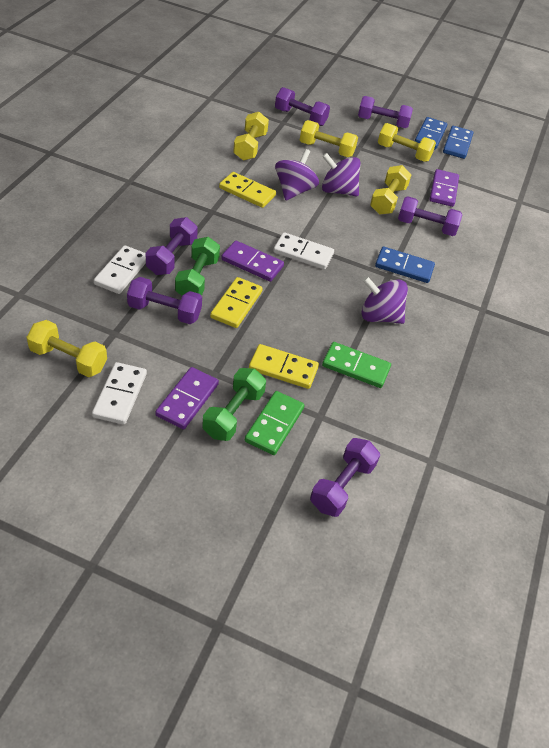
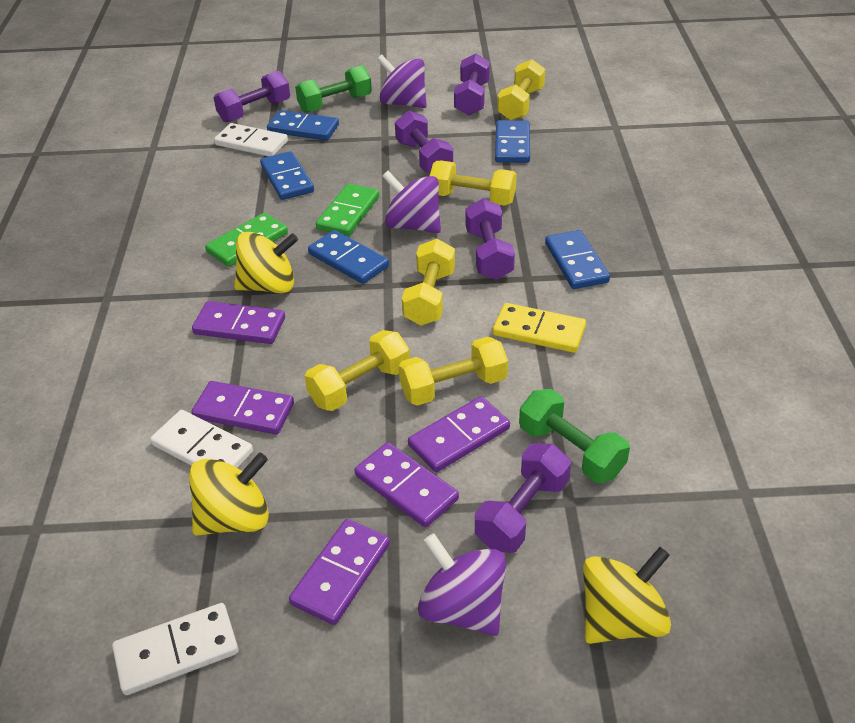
blue domino: 3 -> 5
purple domino: 3 -> 5
purple dumbbell: 6 -> 5
yellow domino: 3 -> 1
yellow spinning top: 0 -> 3

